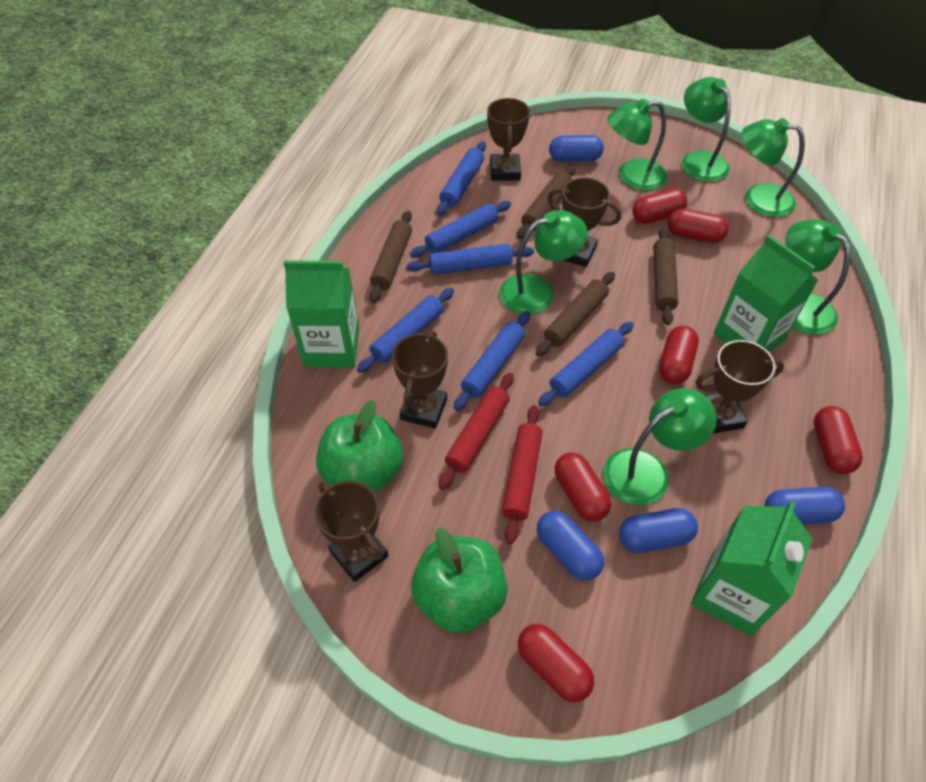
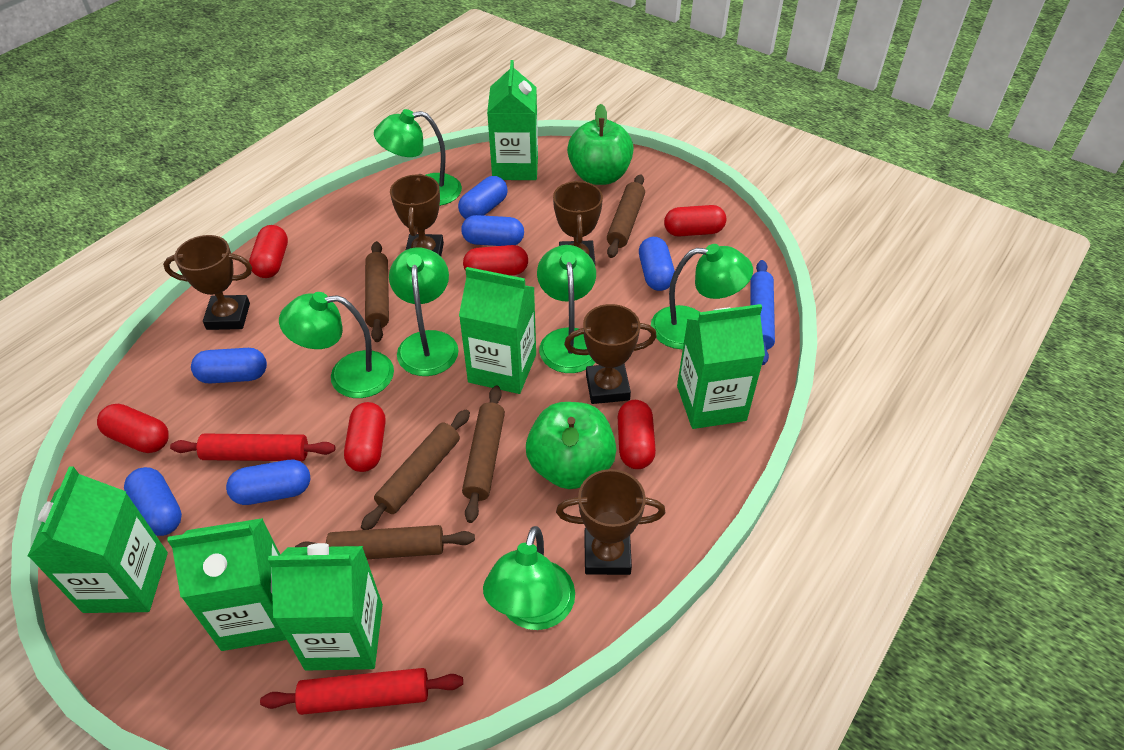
blue capsule: 4 -> 6
blue rolling pin: 6 -> 1
brown rolling pin: 4 -> 5
green carton: 3 -> 6

